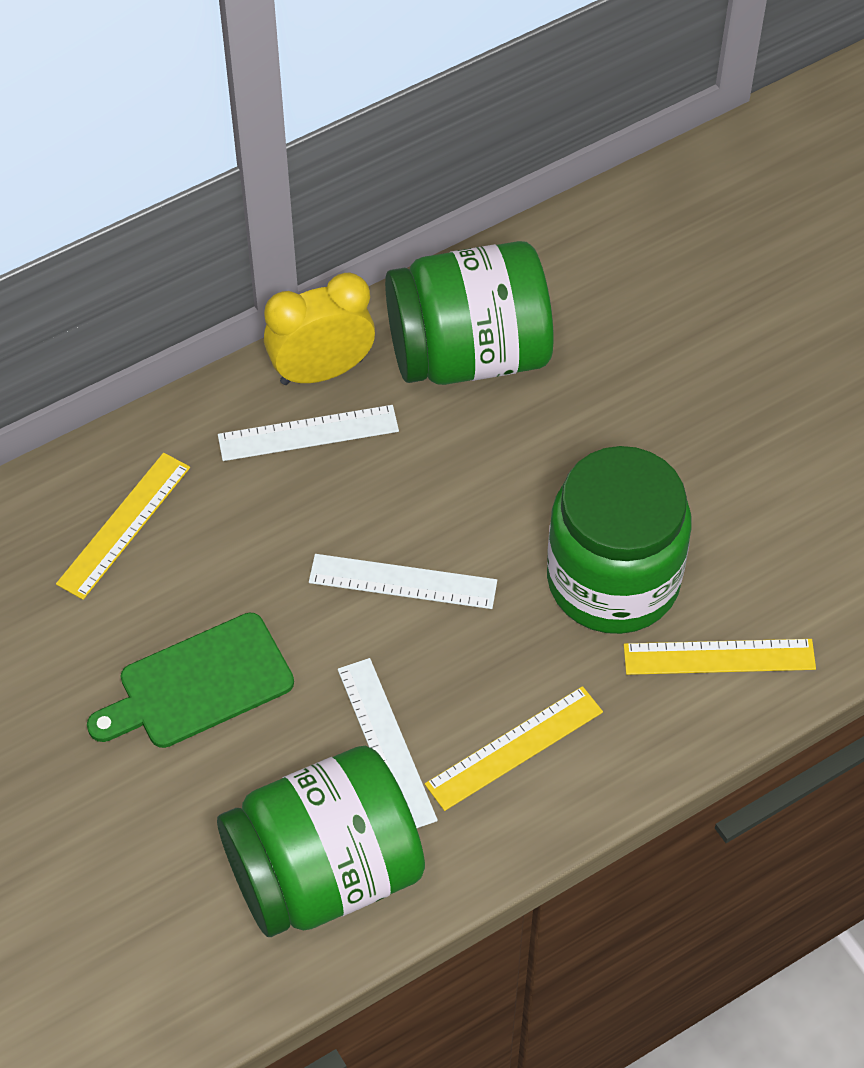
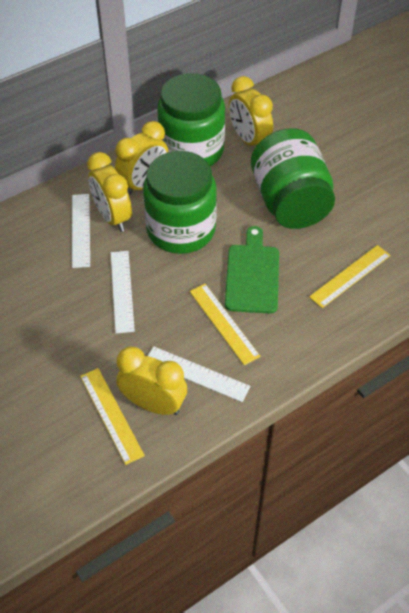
yellow clock: 1 -> 4

